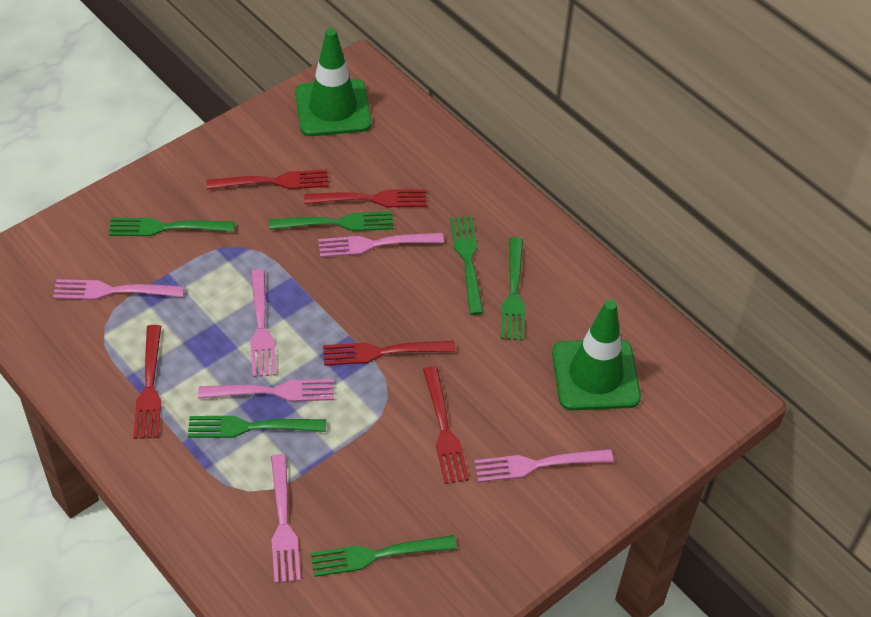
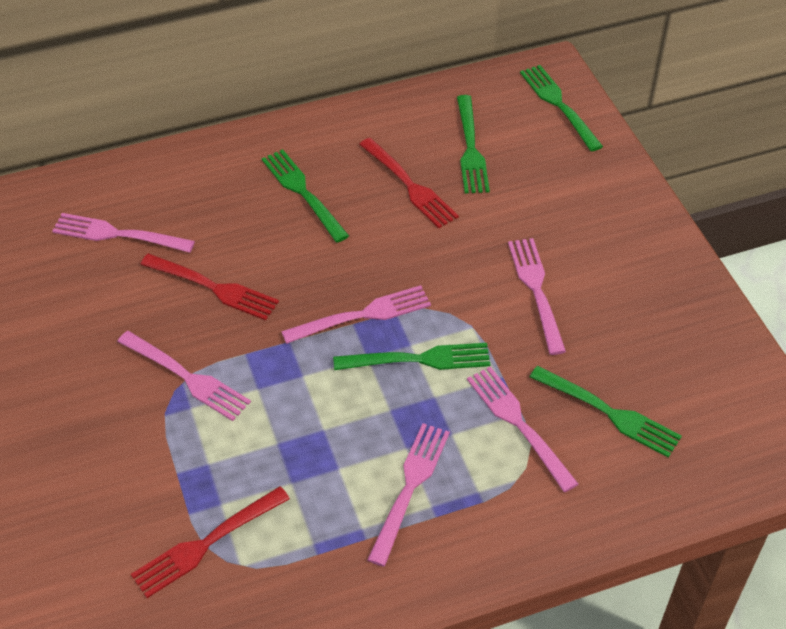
green fork: 6 -> 5
green traffic cone: 2 -> 0
red fork: 5 -> 3

